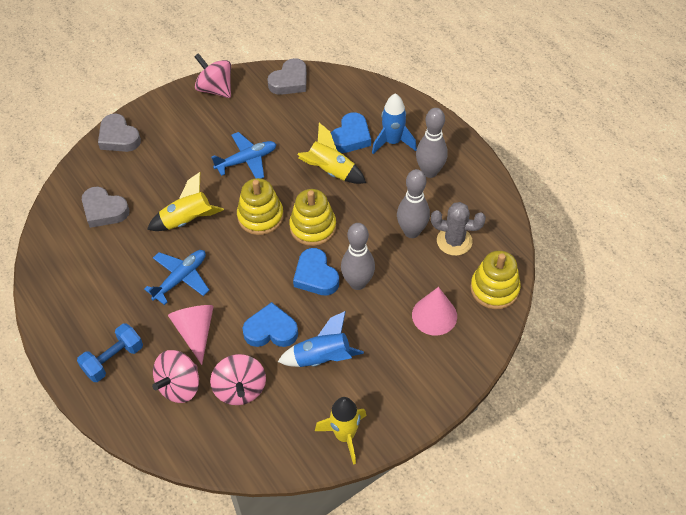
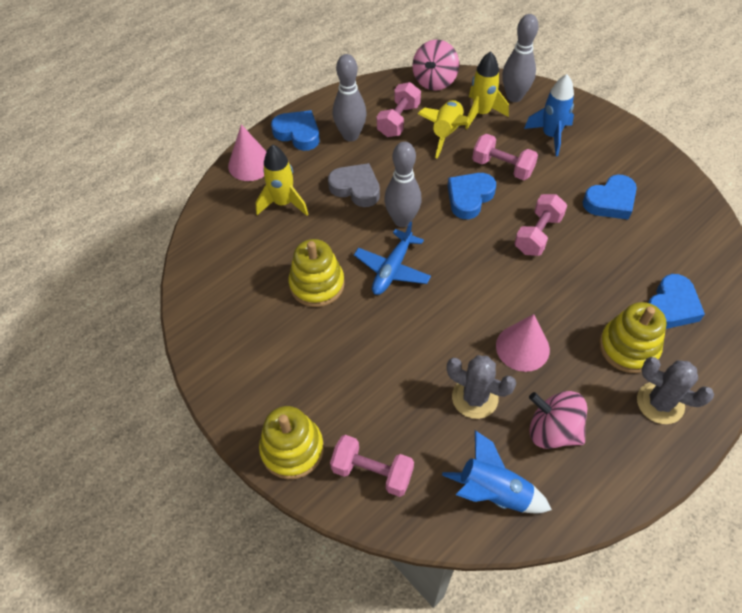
blue dumbbell: 1 -> 0
blue heart: 3 -> 4
blue plane: 2 -> 1
grey cactus: 1 -> 2
grey heart: 3 -> 1
pink dumbbell: 0 -> 4
pink spinning top: 3 -> 2

